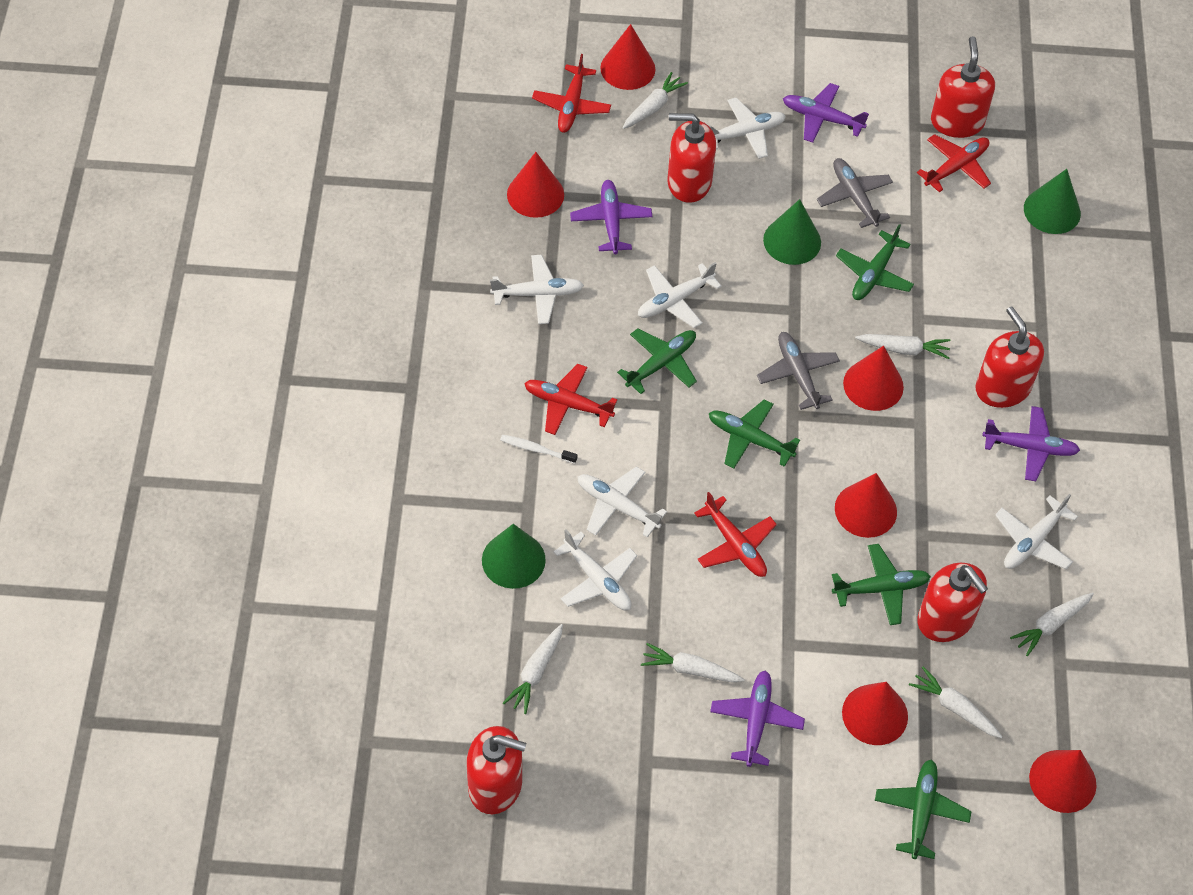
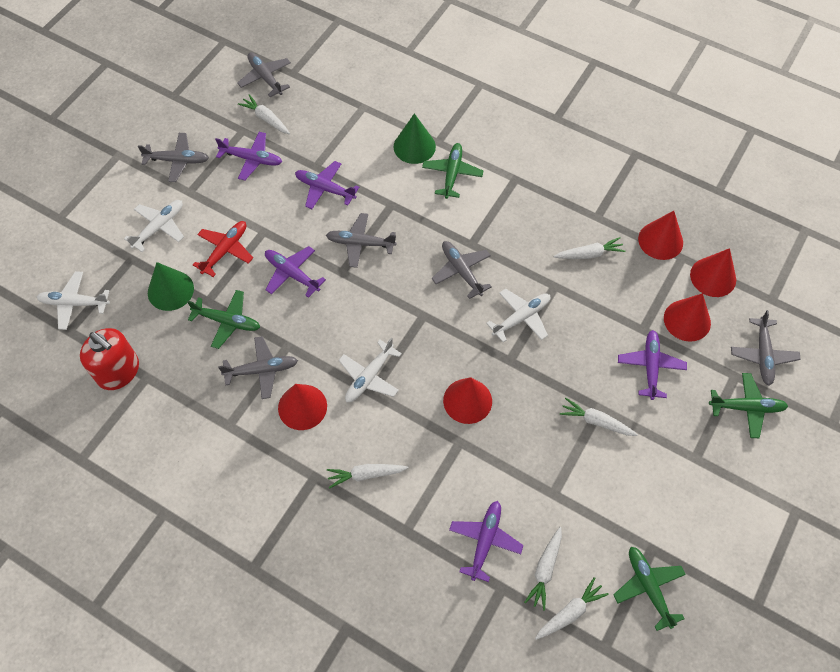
green cone: 3 -> 2
green plane: 5 -> 4
grey plane: 2 -> 6
purple plane: 4 -> 5
red cone: 6 -> 5
red plane: 4 -> 1
red soap dispenser: 5 -> 1
white plane: 6 -> 4
white toothbrush: 1 -> 0

